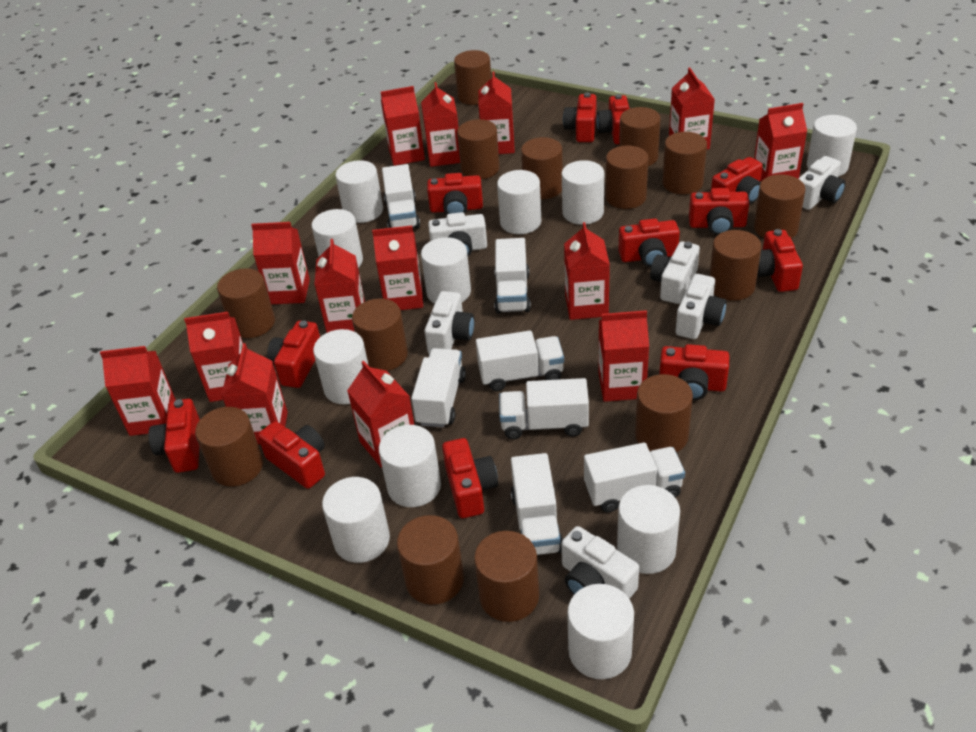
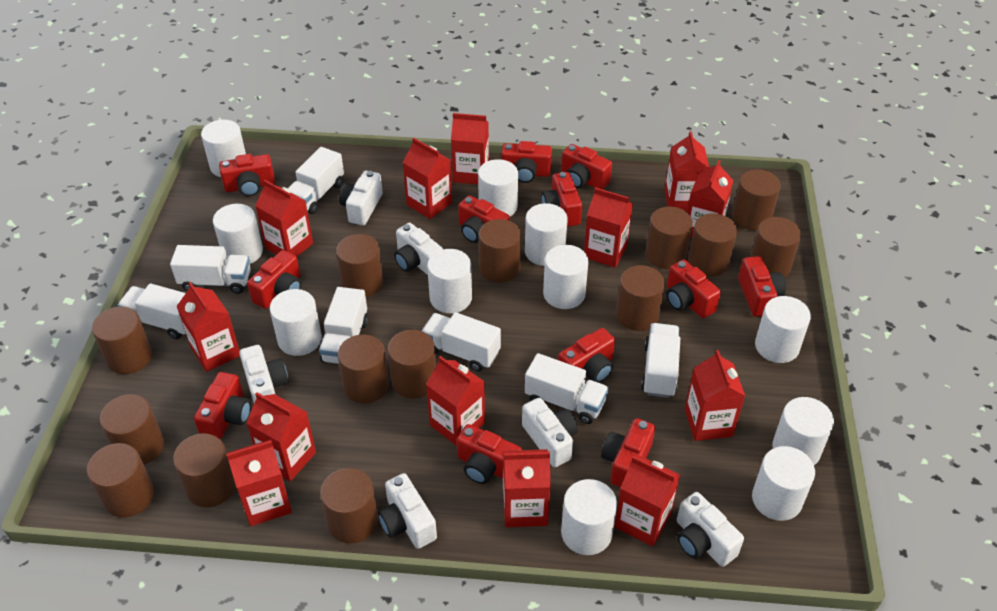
red carton: 14 -> 13

